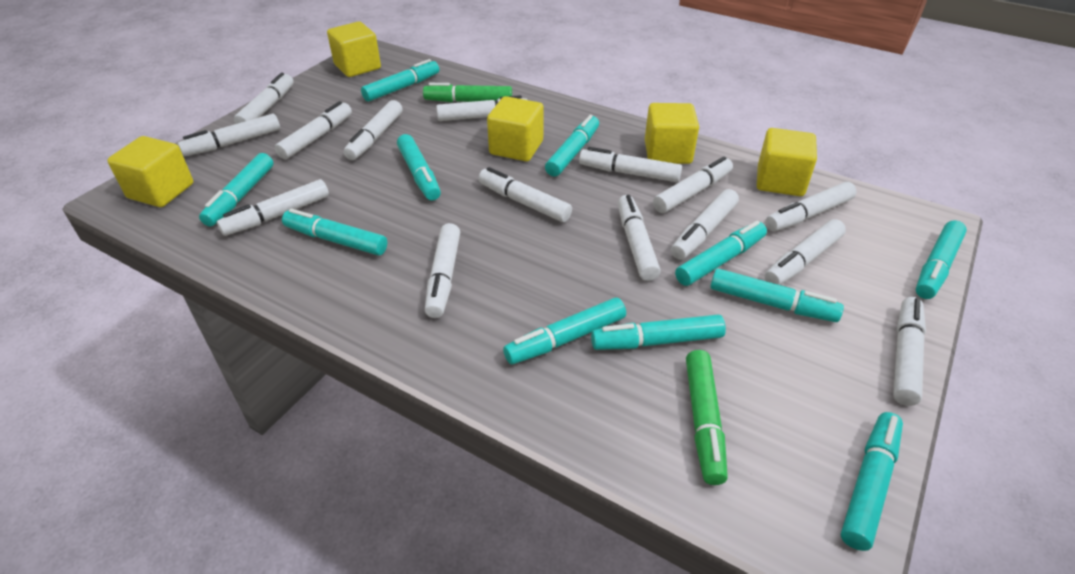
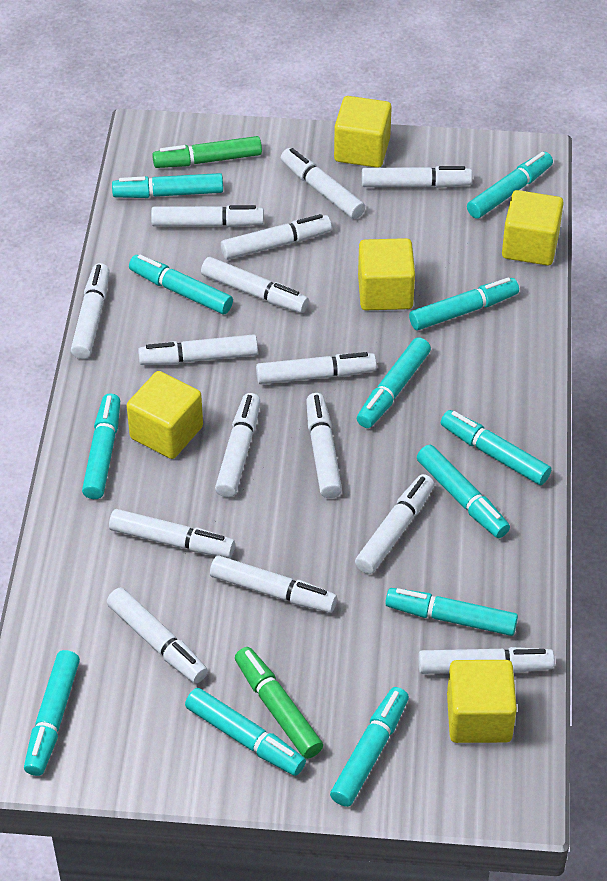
turquoise marker: 11 -> 12

